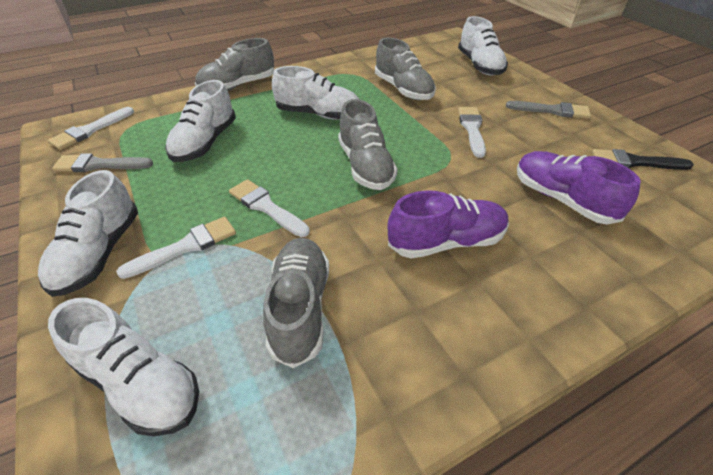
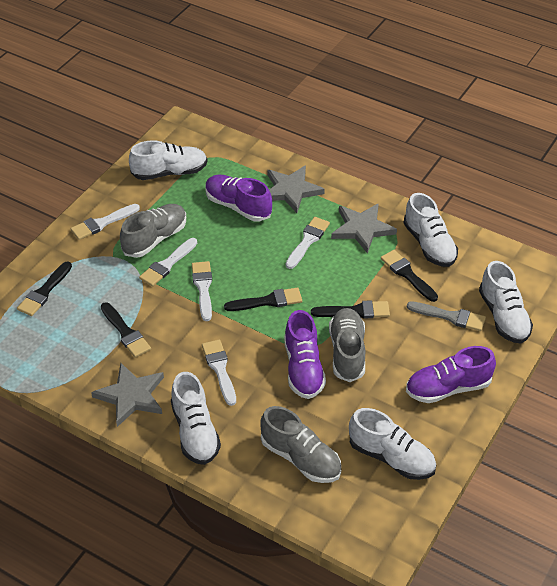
black brush: 1 -> 5
grey brush: 2 -> 1
grey shoe: 4 -> 3
grey star: 0 -> 3
purple shoe: 2 -> 3
white brush: 4 -> 5

